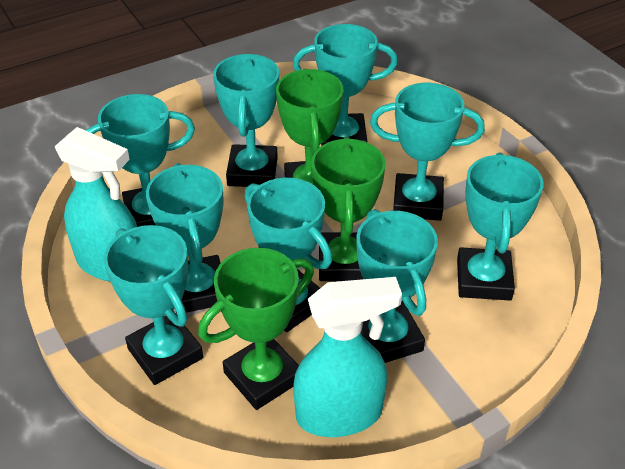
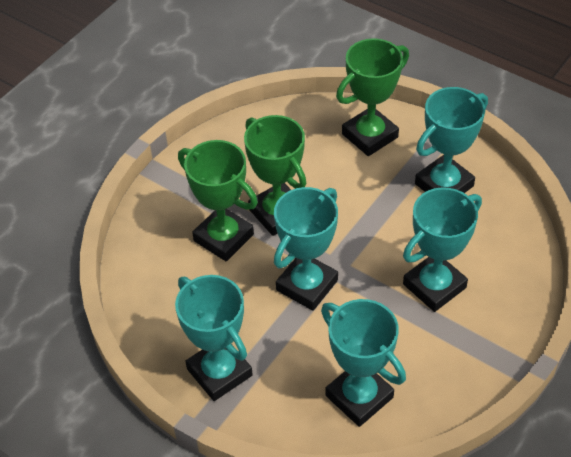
turquoise spray bottle: 2 -> 0
turquoise trophy: 9 -> 5

